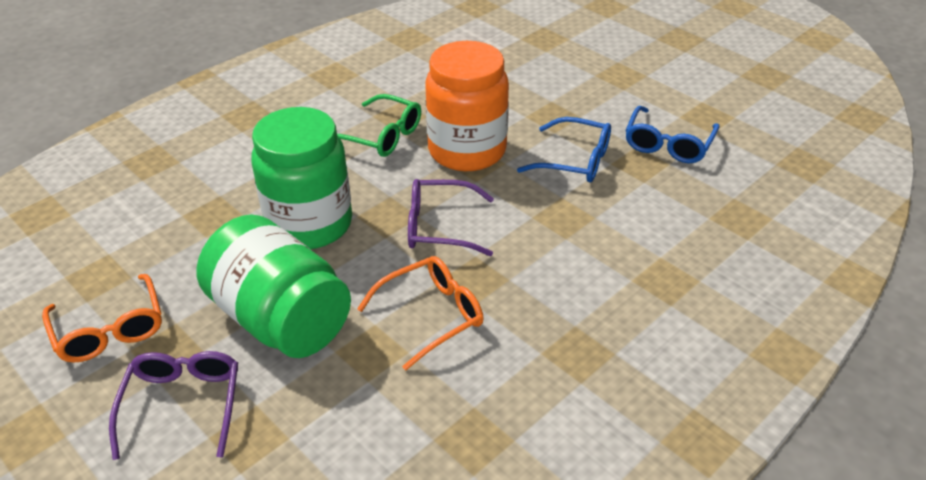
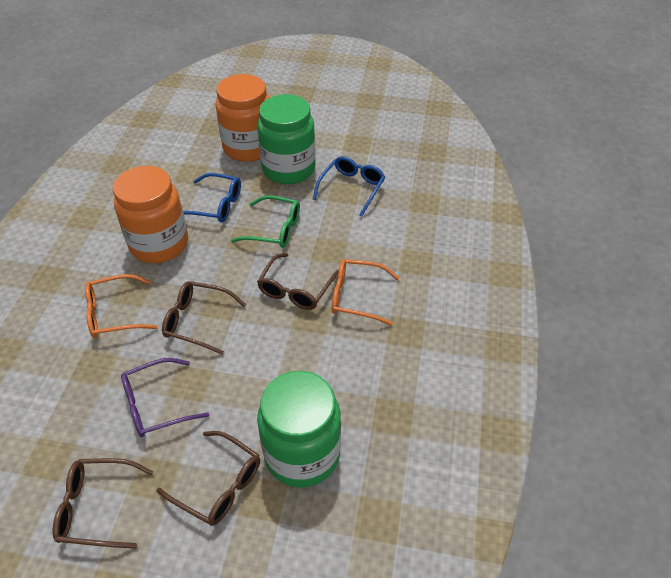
brown glasses: 0 -> 4
orange jar: 1 -> 2
purple glasses: 2 -> 1

